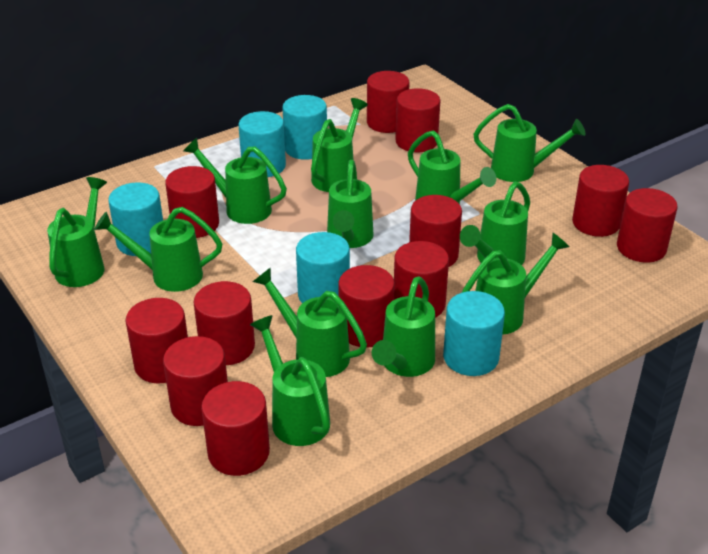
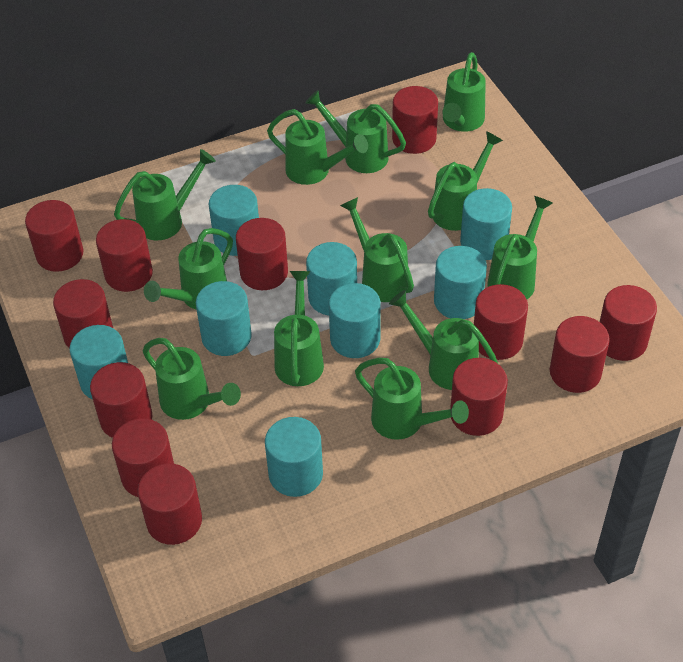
turquoise cylinder: 5 -> 8

